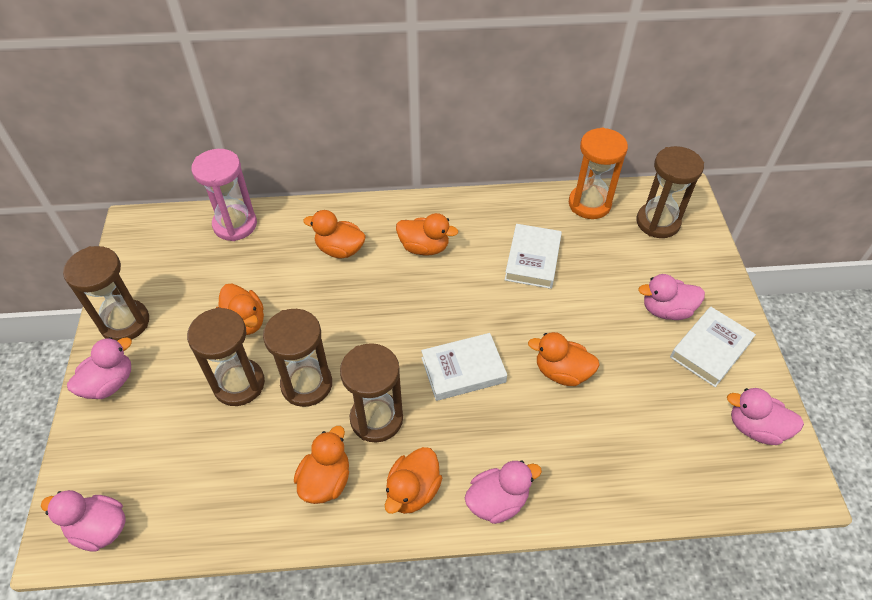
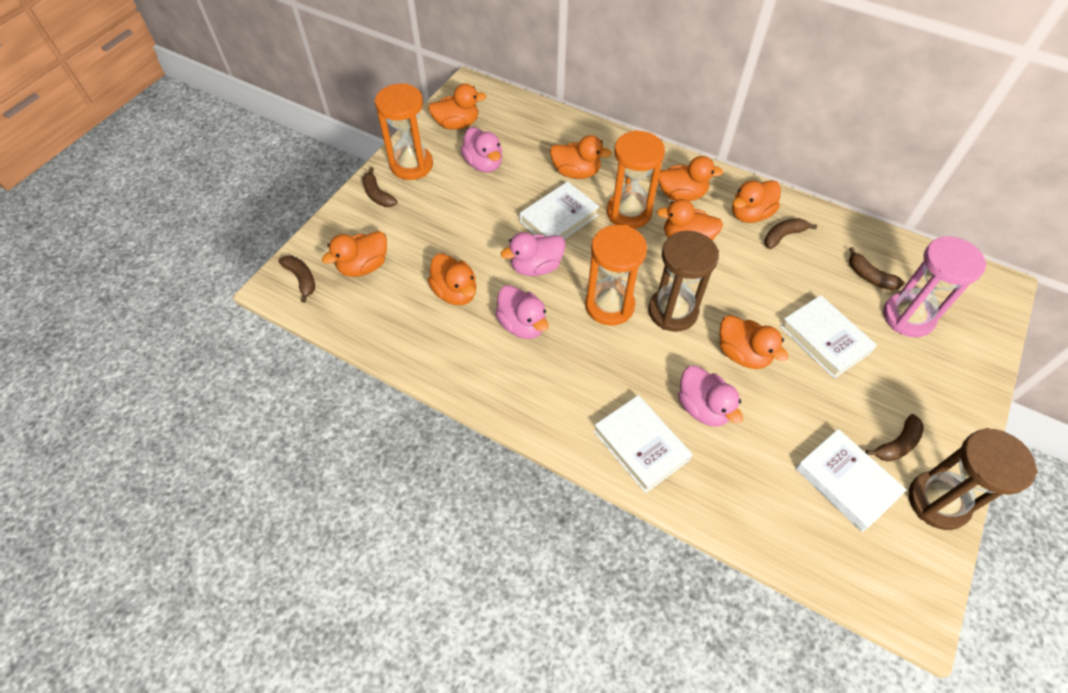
brown banana: 0 -> 5
brown hourglass: 5 -> 2
orange duck: 6 -> 8
orange hourglass: 1 -> 3
pink duck: 5 -> 4
white book: 3 -> 4

